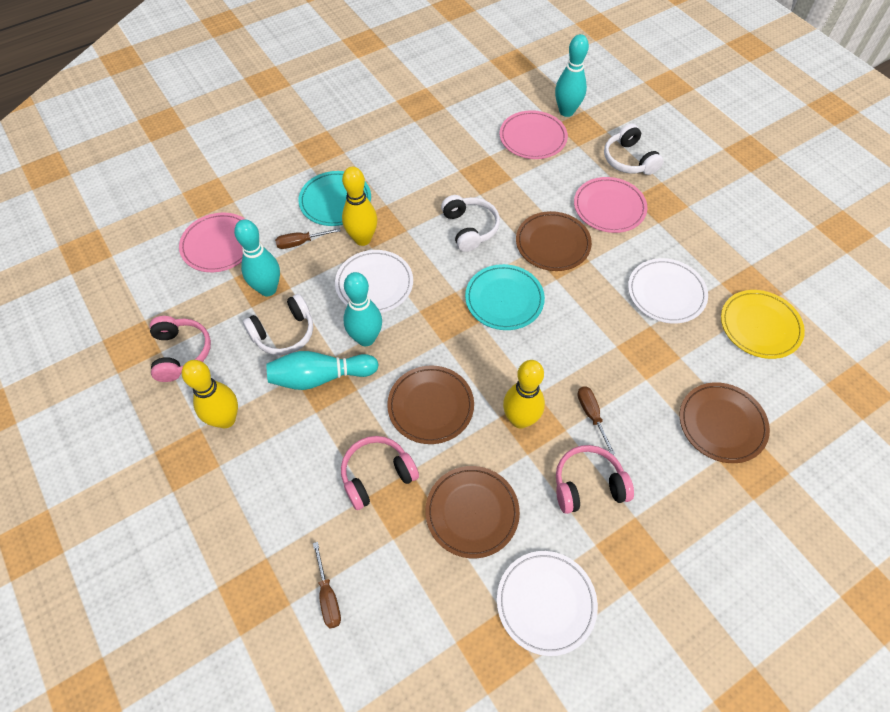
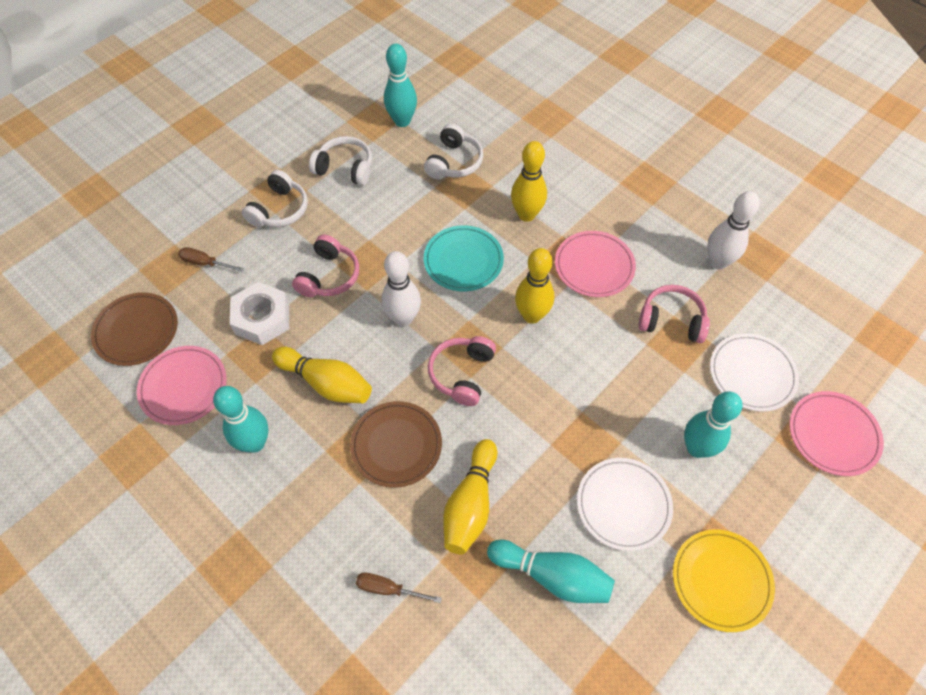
brown plate: 4 -> 2
brown screwdriver: 3 -> 2
turquoise plate: 2 -> 1
white bowling pin: 0 -> 2
white nut: 0 -> 1
white plate: 3 -> 2
yellow bowling pin: 3 -> 4

